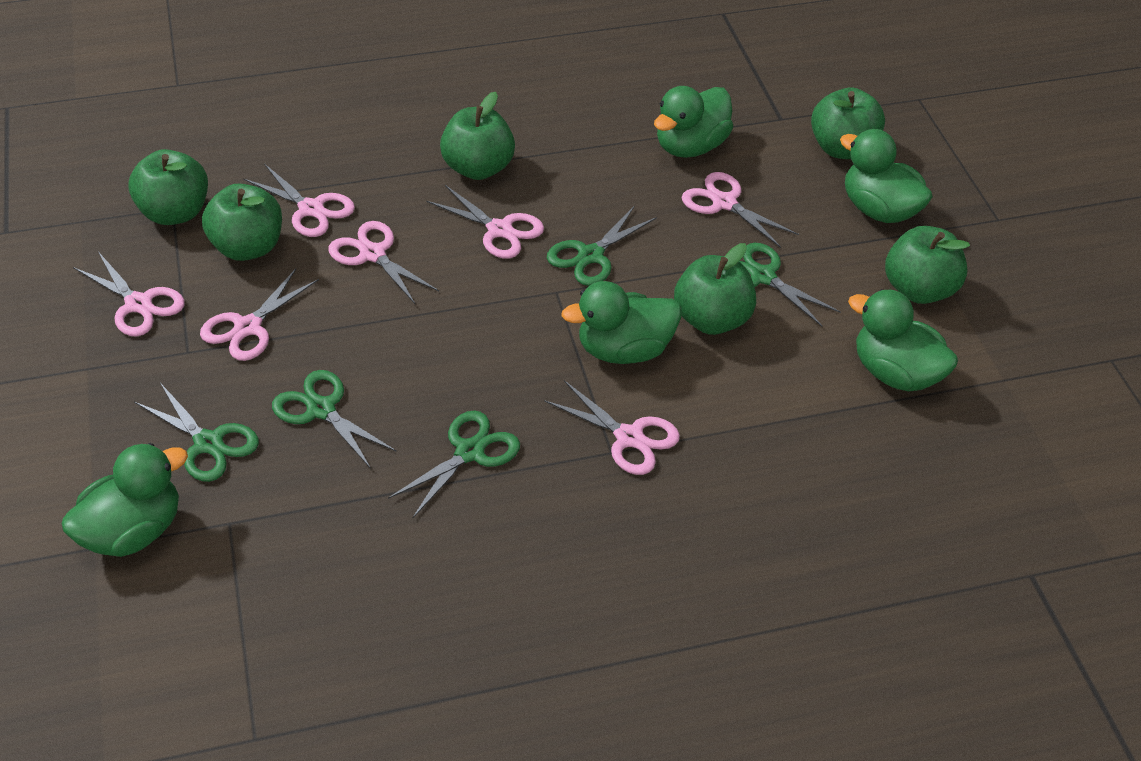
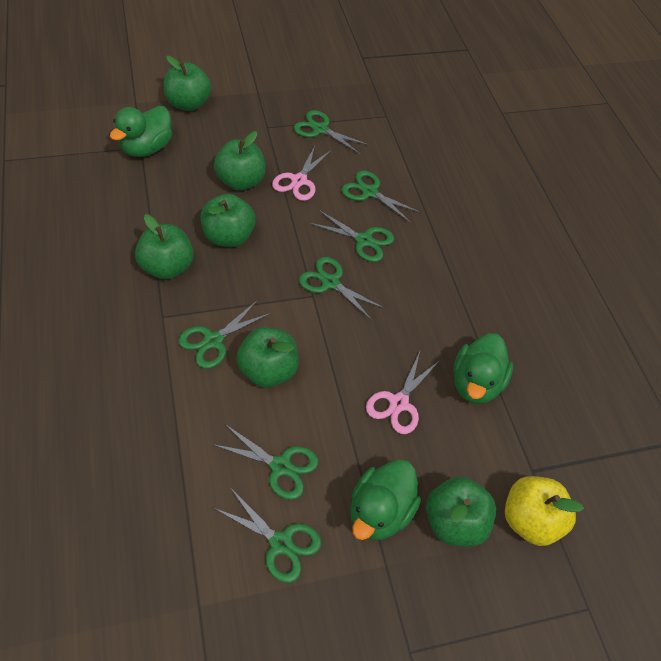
green duck: 5 -> 3
green scissors: 5 -> 7
pink scissors: 7 -> 2
yellow apple: 0 -> 1

